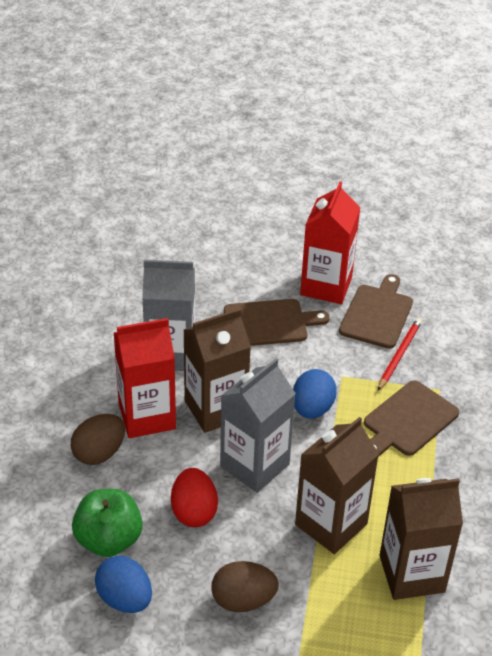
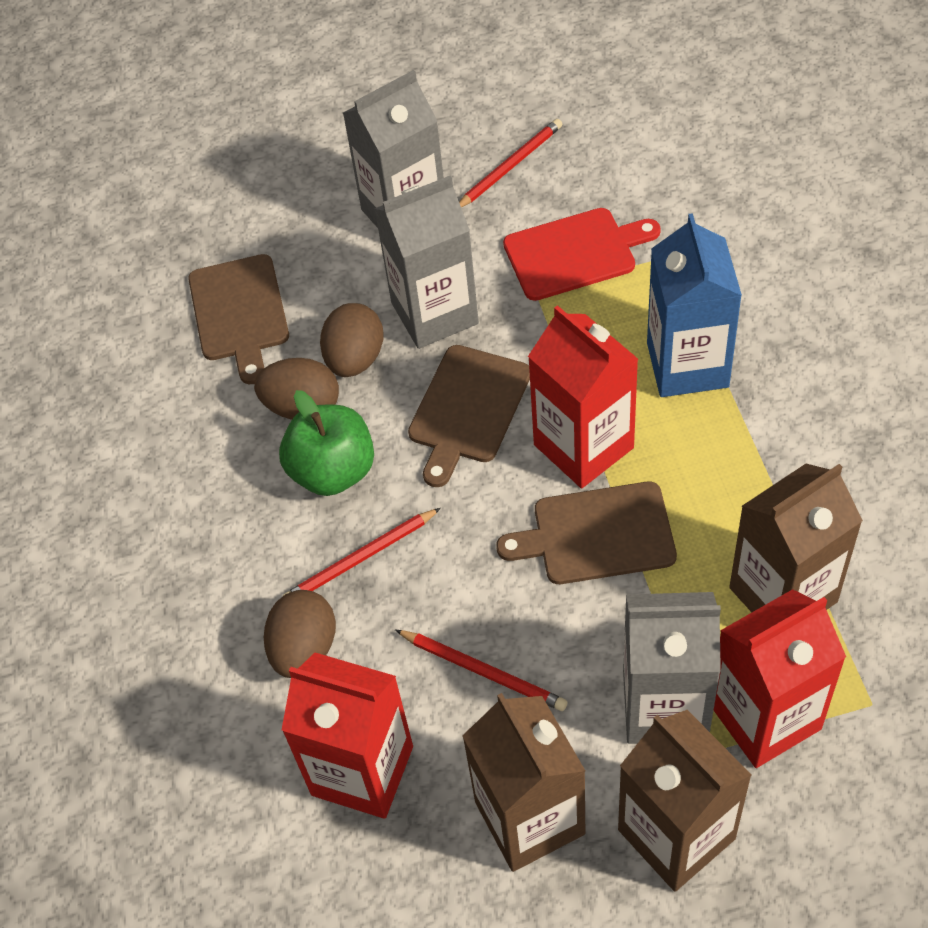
blue carton: 0 -> 1
blue egg: 2 -> 0
brown egg: 2 -> 3
grey carton: 2 -> 3
red carton: 2 -> 3
red cutting board: 0 -> 1
red egg: 1 -> 0
red pencil: 1 -> 3

